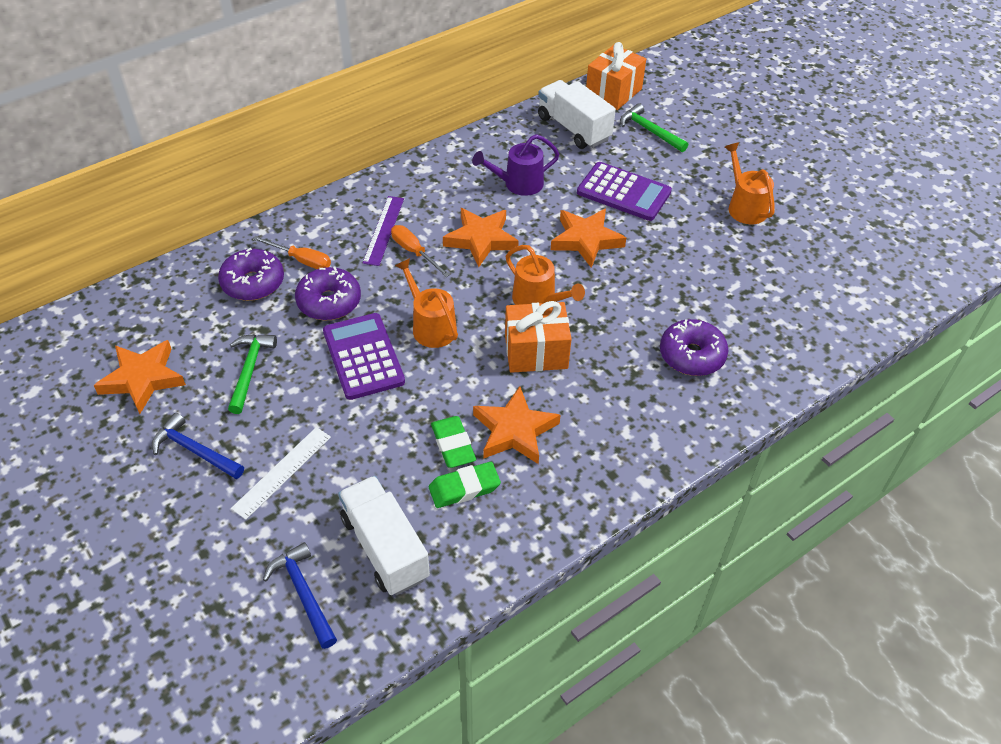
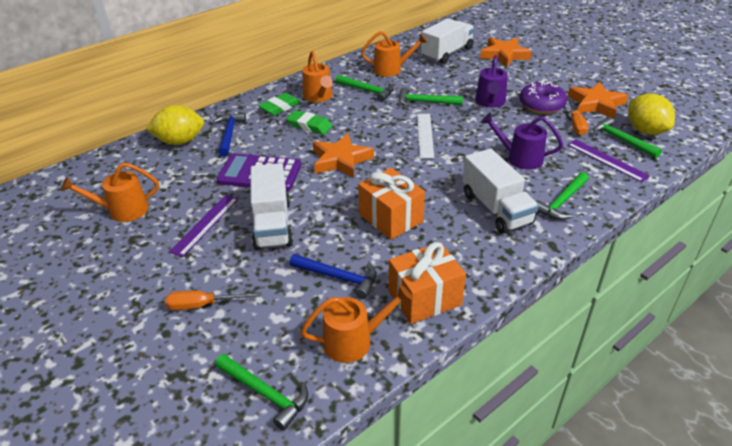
green hammer: 2 -> 5
orange star: 4 -> 3
orange watering can: 3 -> 4
purple calculator: 2 -> 1
purple donut: 3 -> 1
purple ruler: 1 -> 2
purple watering can: 1 -> 2
white truck: 2 -> 3
yellow lemon: 0 -> 2

